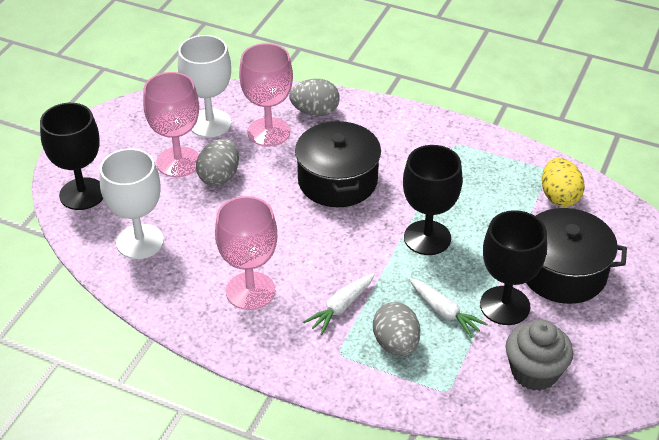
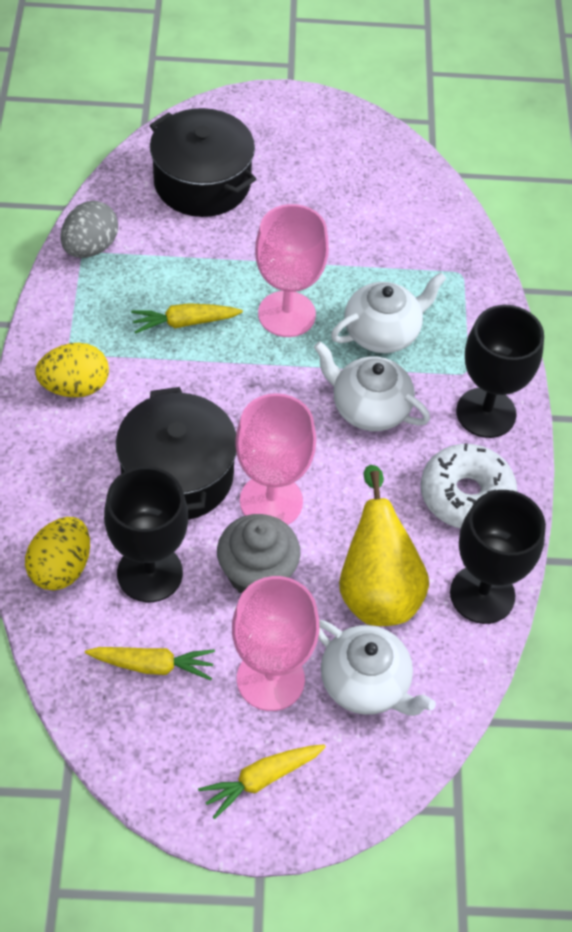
grey egg: 3 -> 1
white carrot: 2 -> 0
white donut: 0 -> 1
white goblet: 2 -> 0
white teapot: 0 -> 3
yellow carrot: 0 -> 3
yellow egg: 1 -> 2
yellow pear: 0 -> 1

